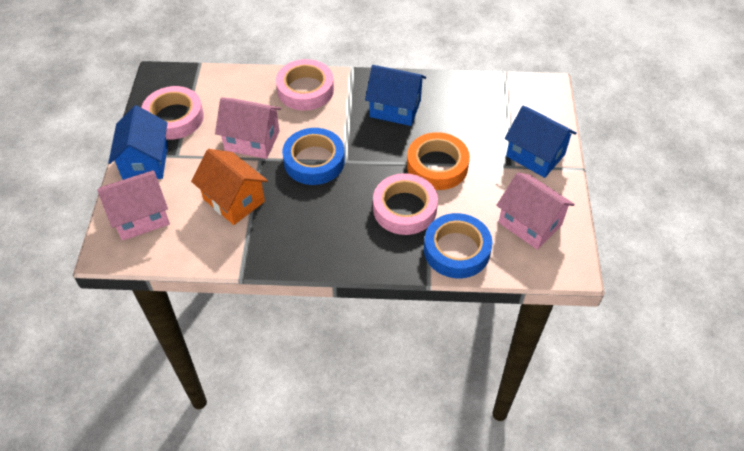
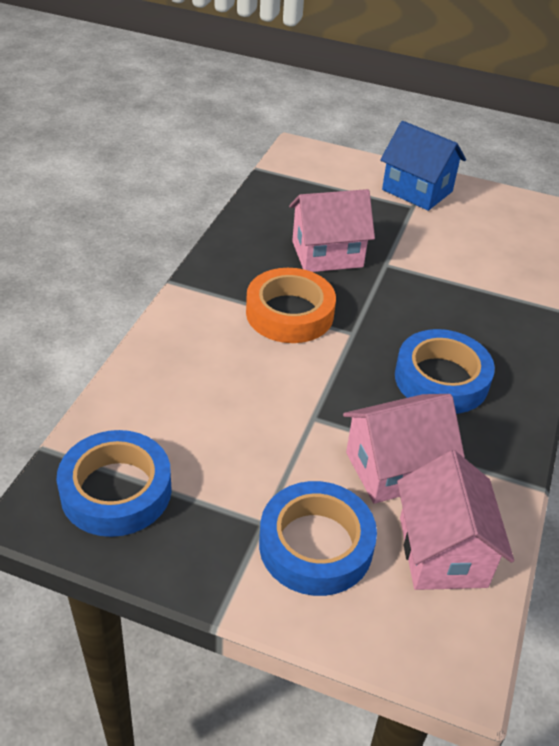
blue house: 3 -> 1
blue tape: 2 -> 3
orange house: 1 -> 0
pink tape: 3 -> 0

